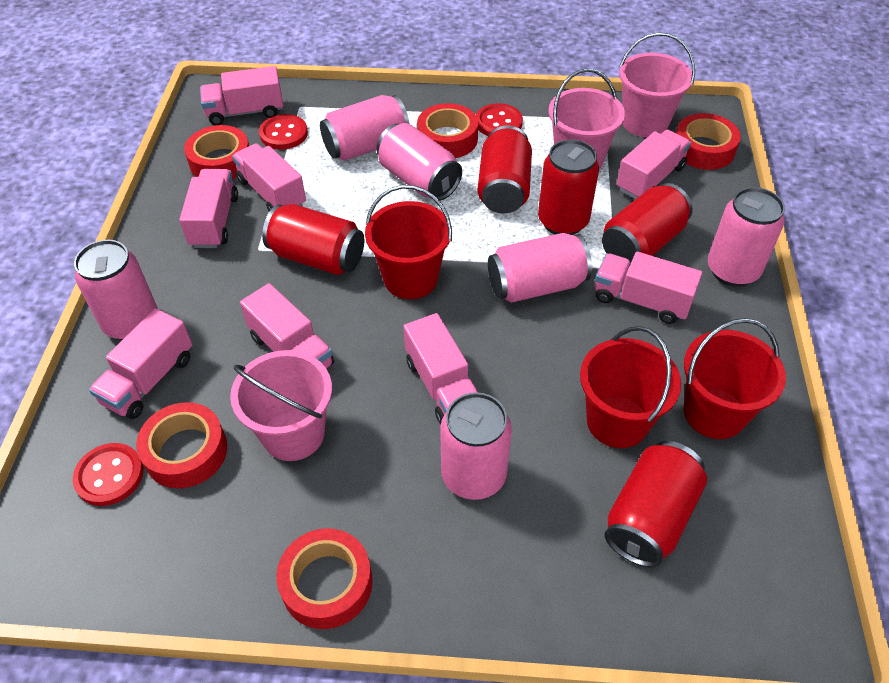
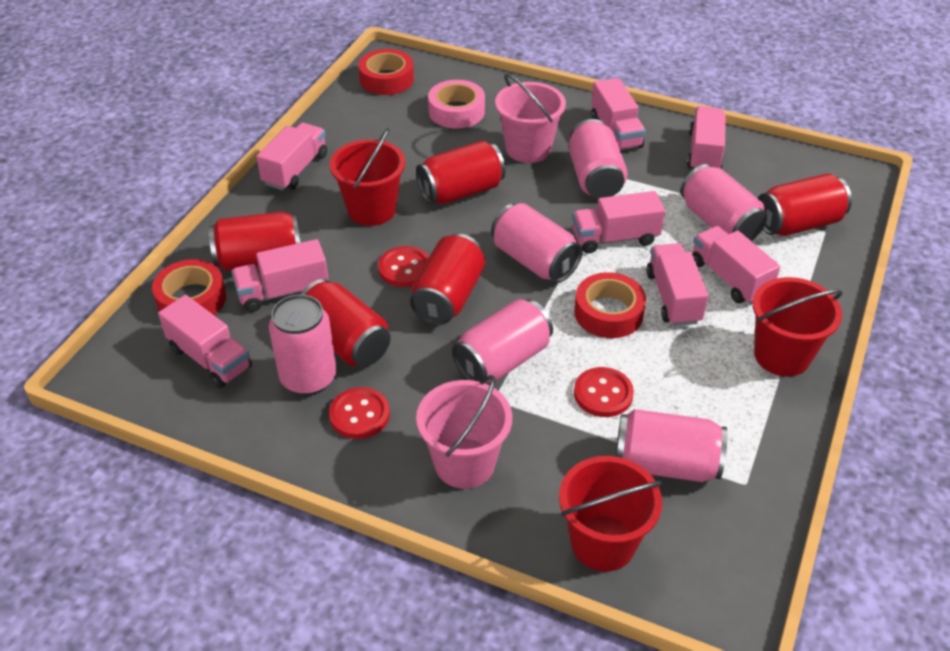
pink bucket: 3 -> 2
pink tape: 0 -> 1
red tape: 5 -> 3

